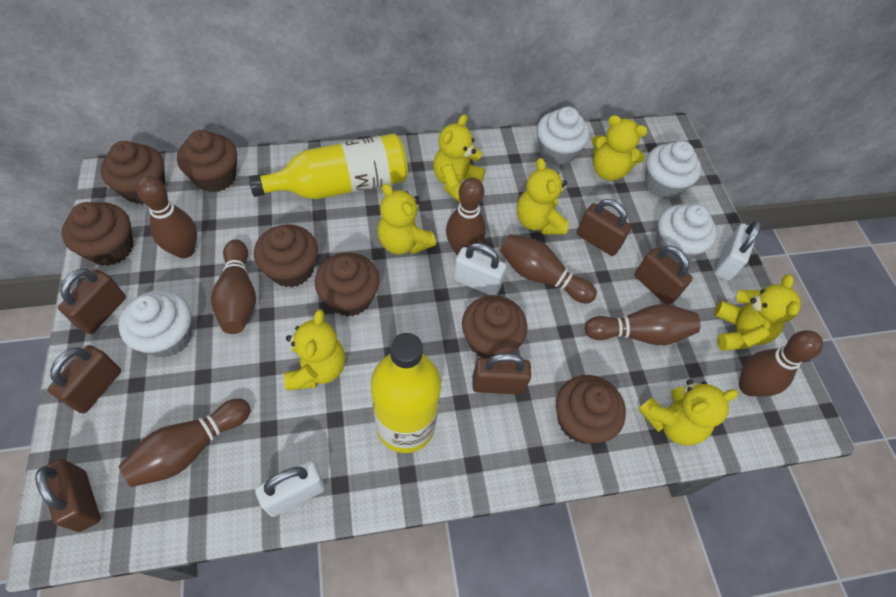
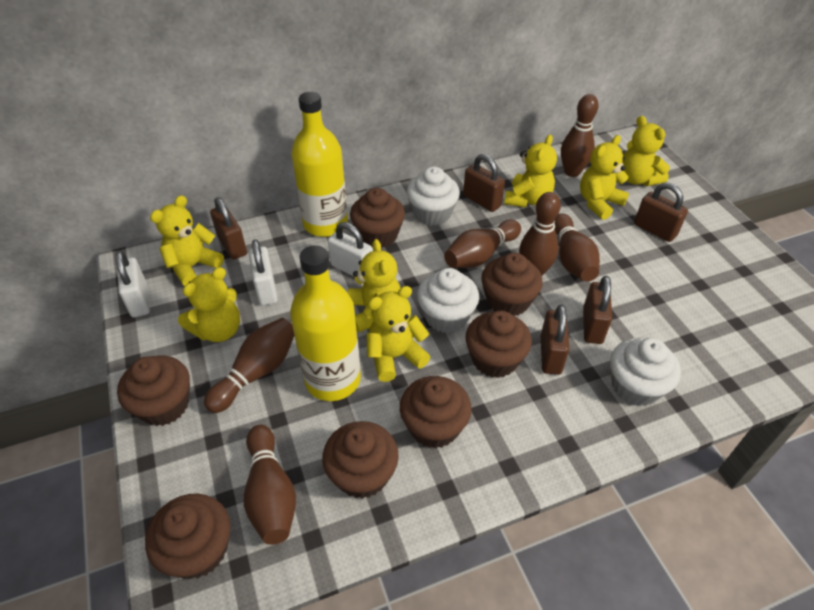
brown bowling pin: 7 -> 6
brown padlock: 6 -> 5
white cupcake: 4 -> 3

